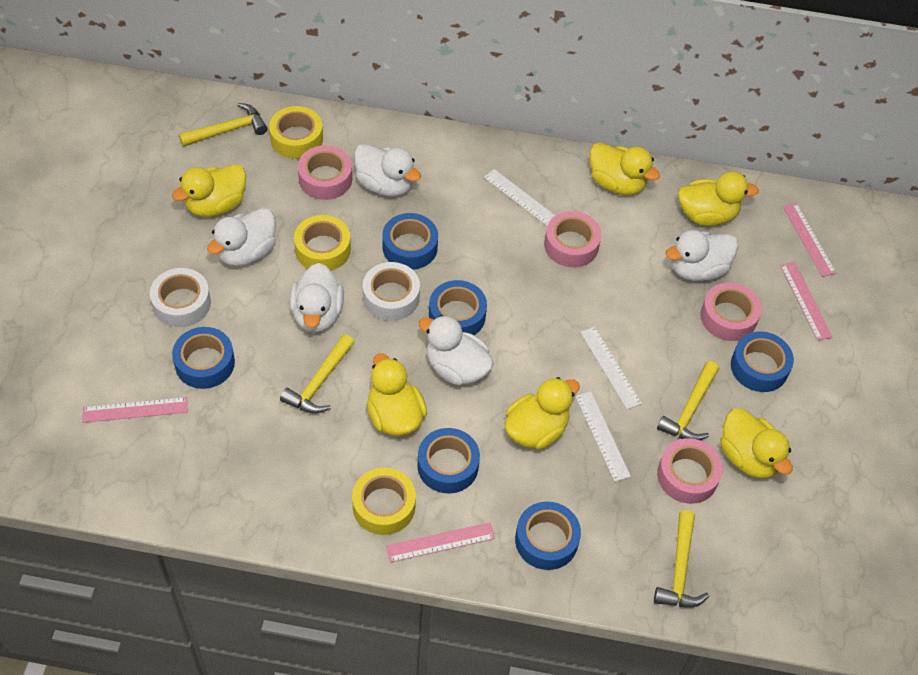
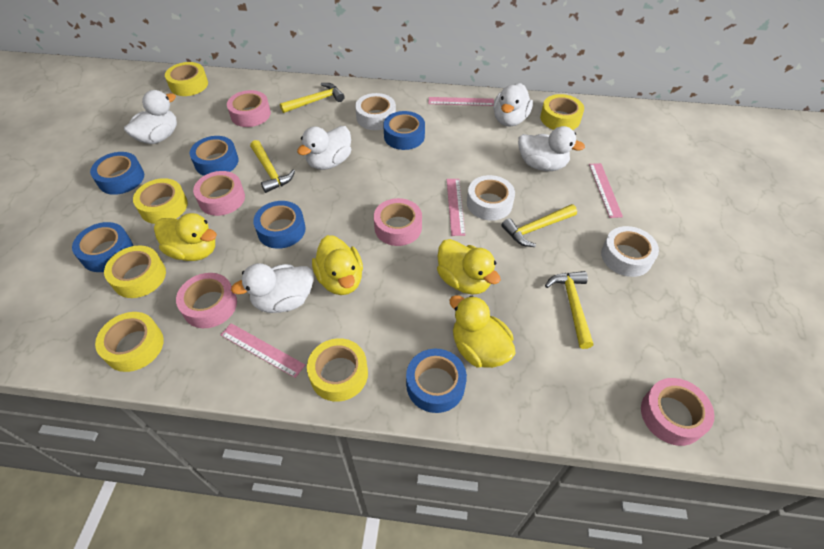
pink tape: 4 -> 5
white ruler: 3 -> 0
white tape: 2 -> 3
yellow duck: 6 -> 4
yellow tape: 3 -> 6

